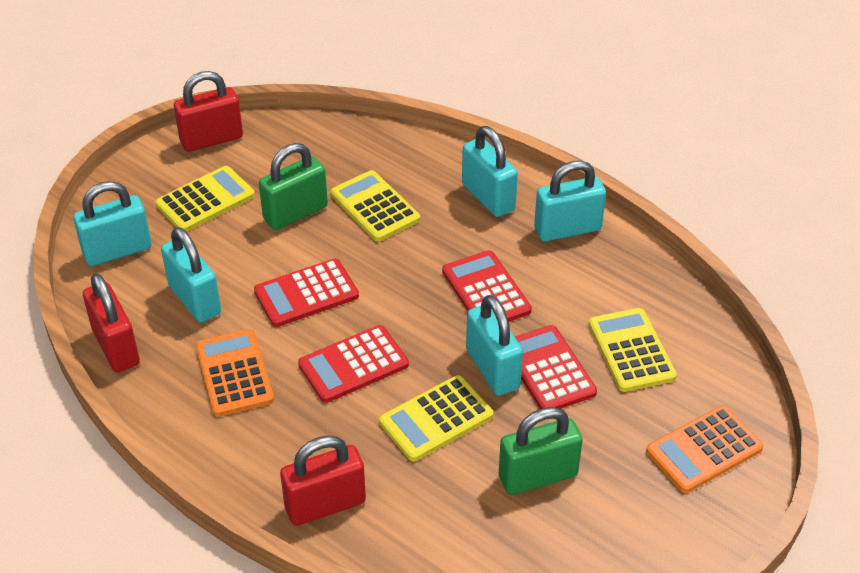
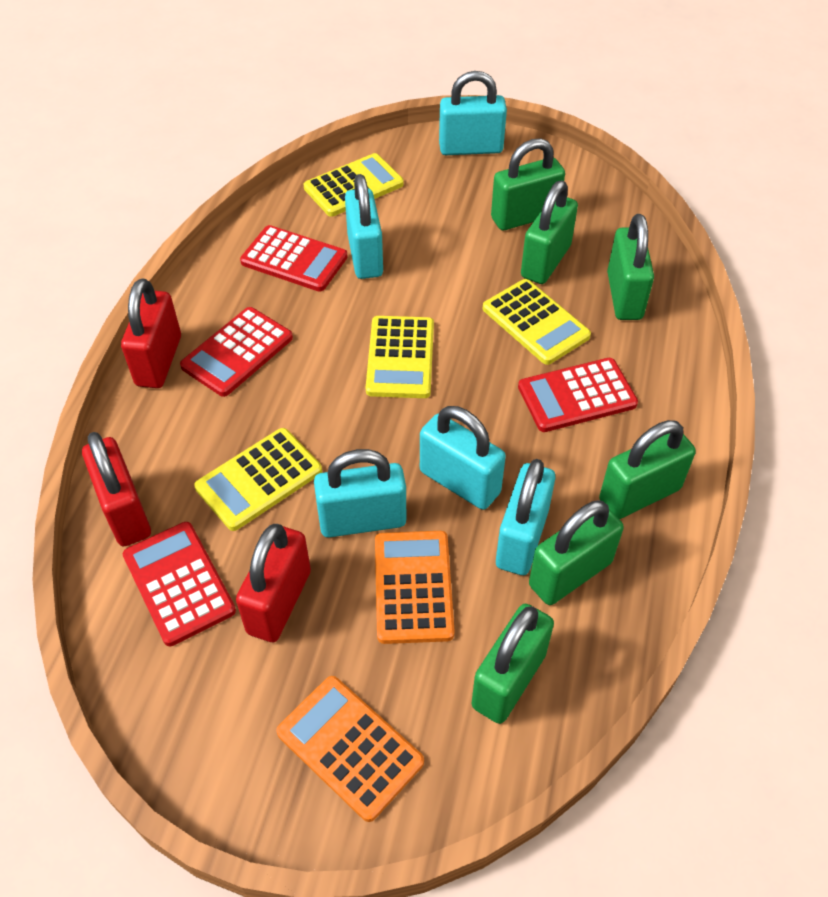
green padlock: 2 -> 6

